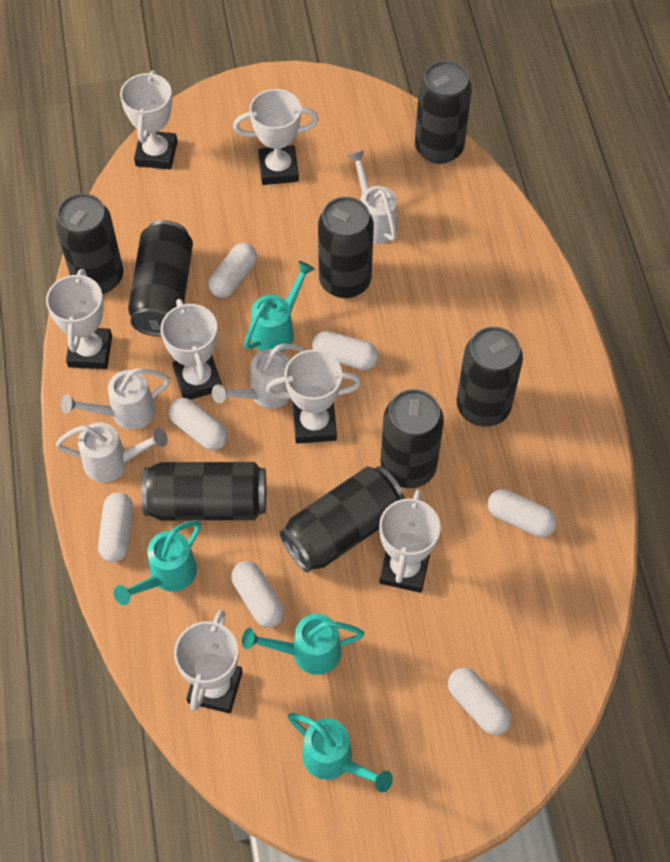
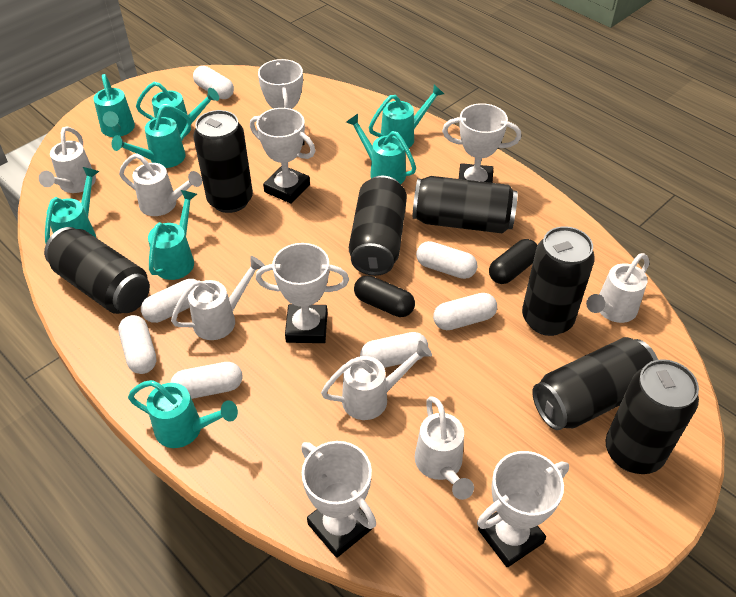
black can: 8 -> 7
black capsule: 0 -> 2
turquoise watering can: 4 -> 8
white trophy: 7 -> 6
white watering can: 4 -> 6

